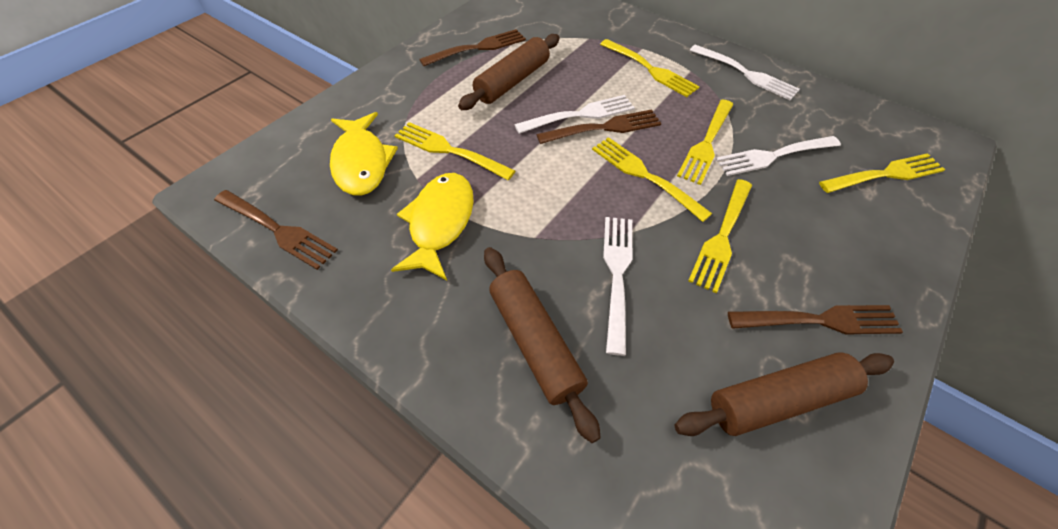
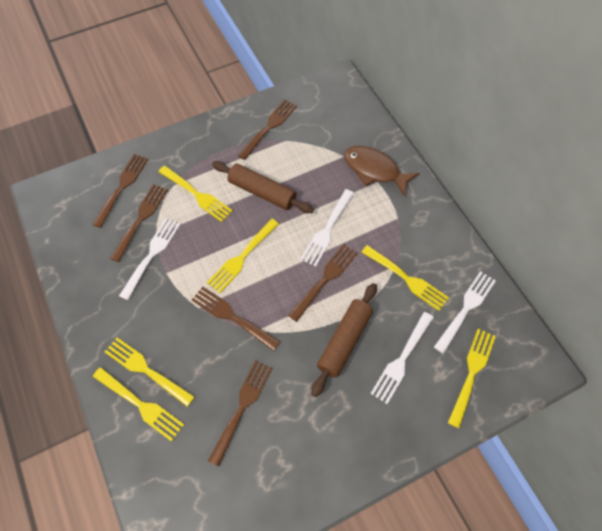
brown fish: 0 -> 1
brown fork: 4 -> 6
brown rolling pin: 3 -> 2
yellow fish: 2 -> 0

